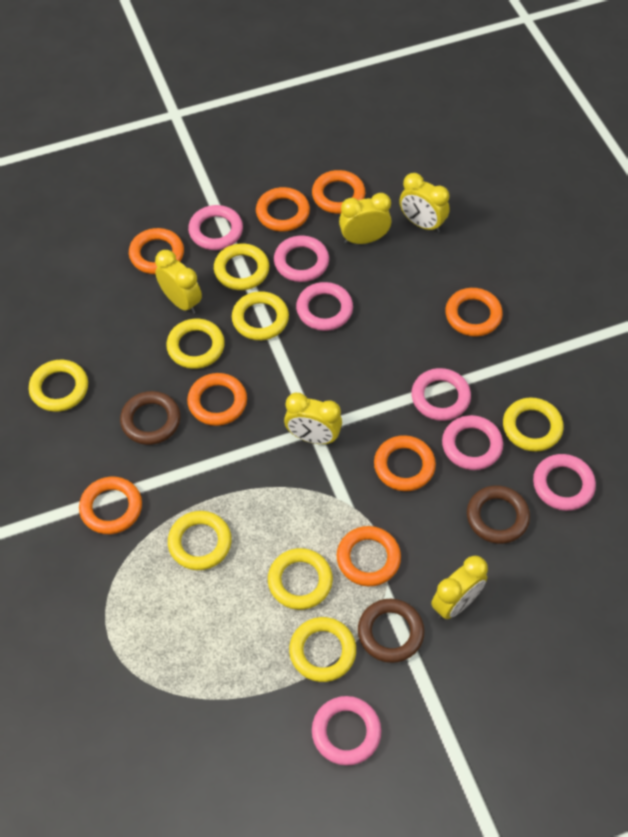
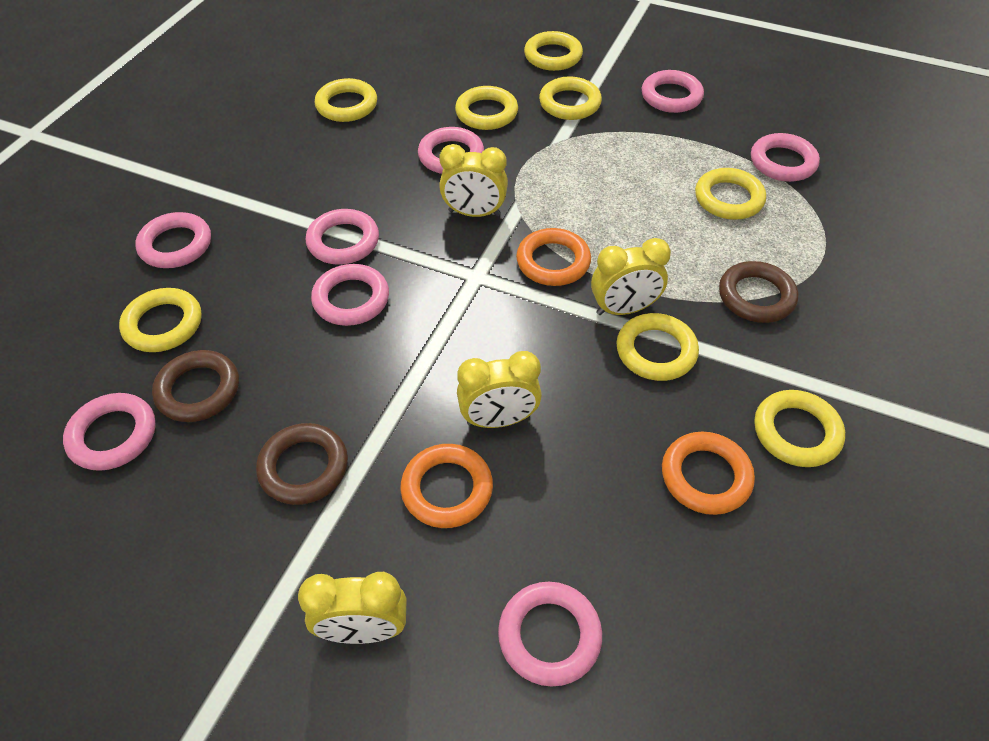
orange ring: 8 -> 3
pink ring: 7 -> 8
yellow clock: 5 -> 4

